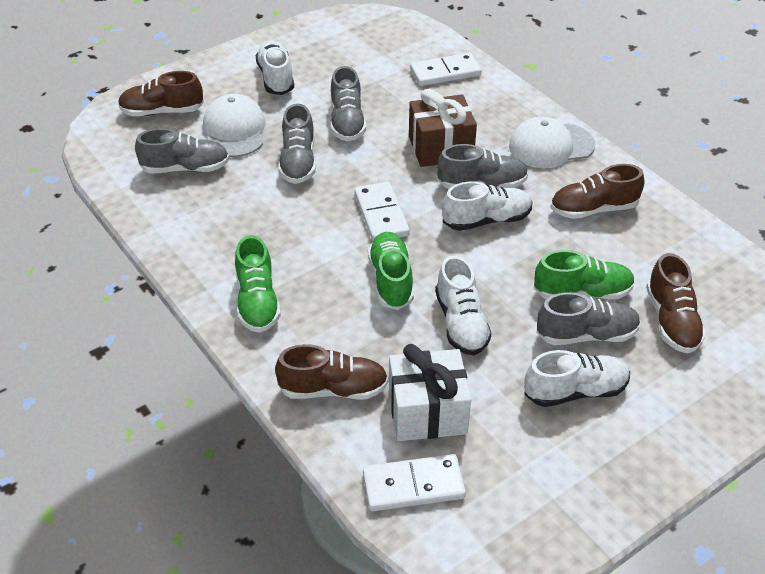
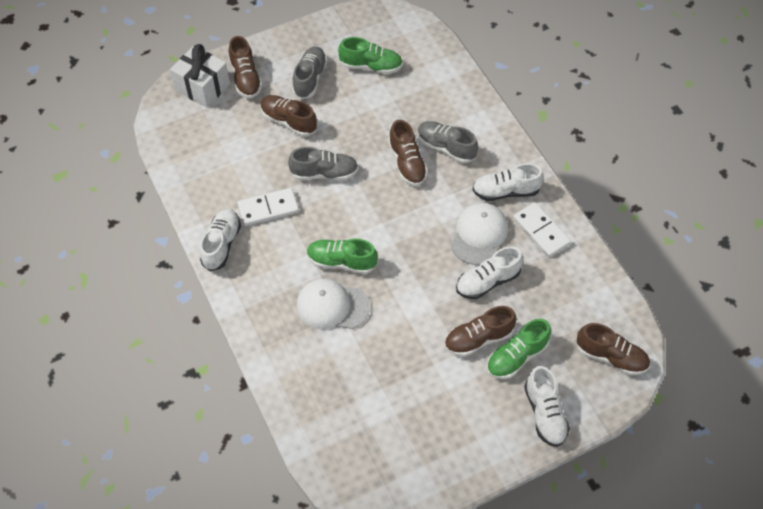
brown gift: 1 -> 0
brown shoe: 4 -> 5
grey shoe: 5 -> 3
white domino: 3 -> 2

